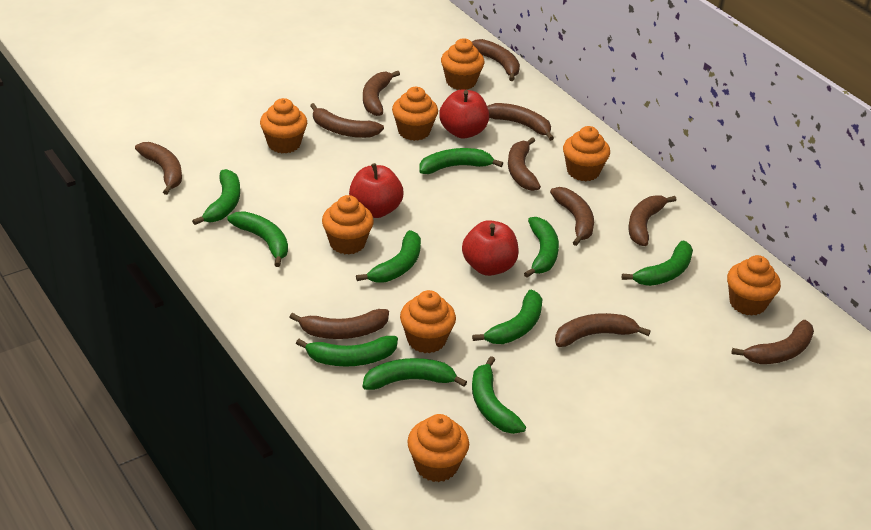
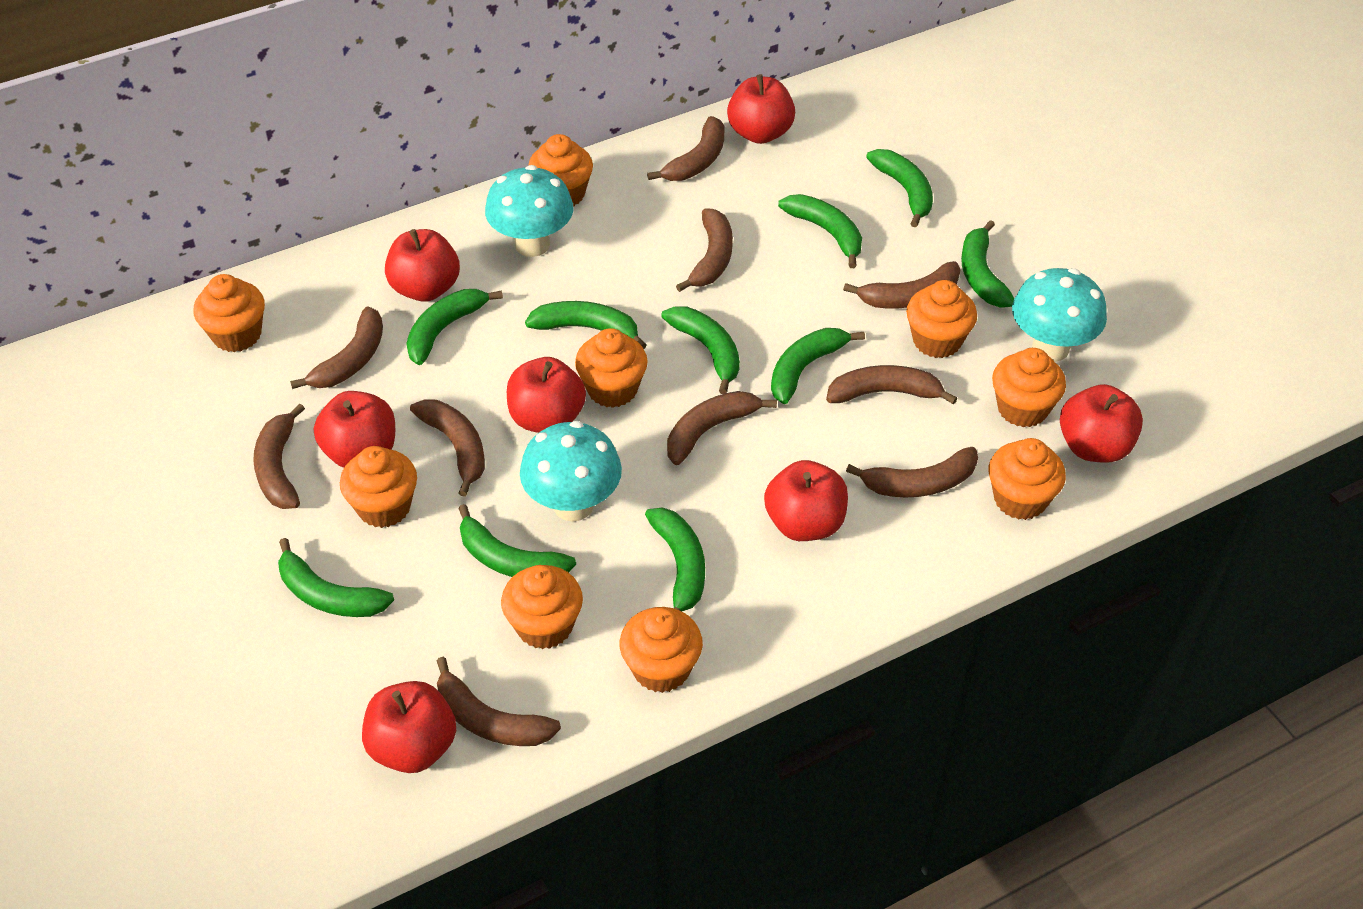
brown banana: 11 -> 10
orange cupcake: 8 -> 9
red apple: 3 -> 7
turquoise mushroom: 0 -> 3

